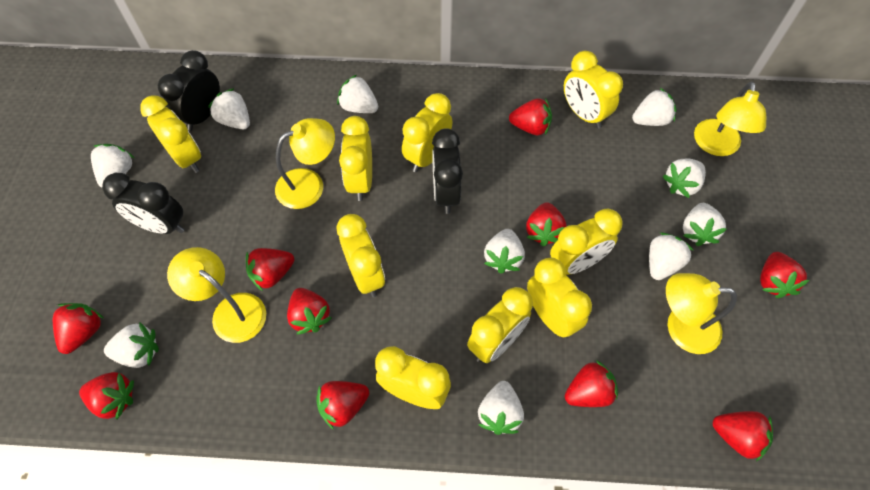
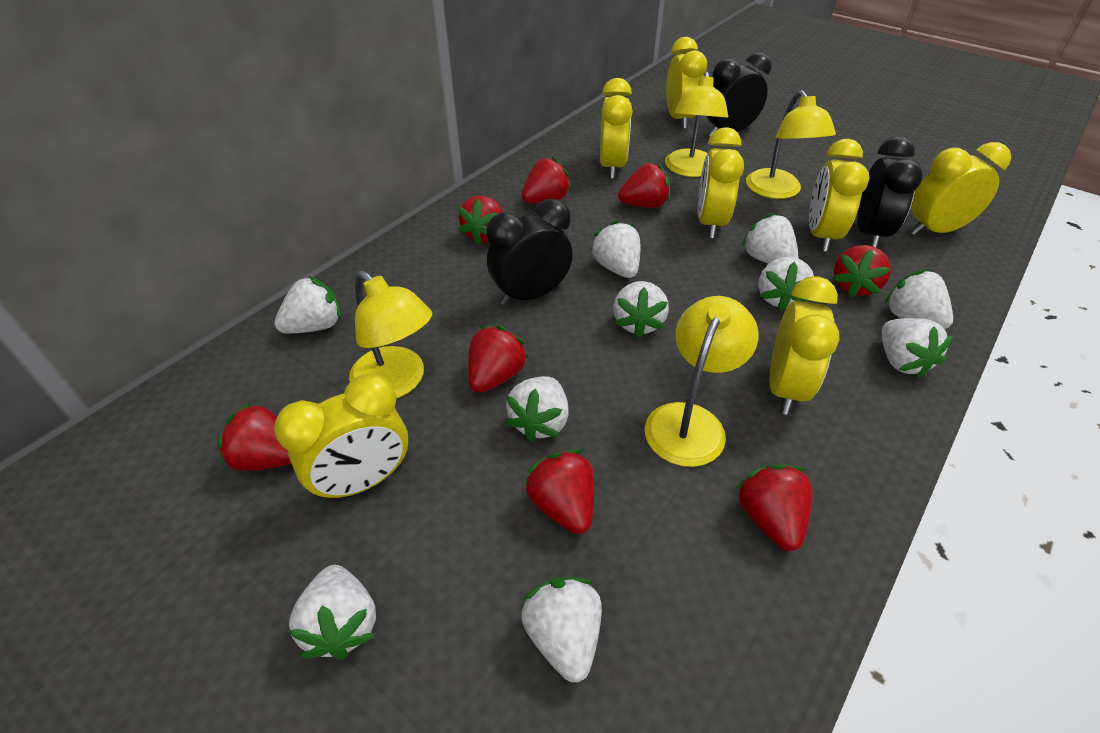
red strawberry: 10 -> 8
yellow clock: 9 -> 7

